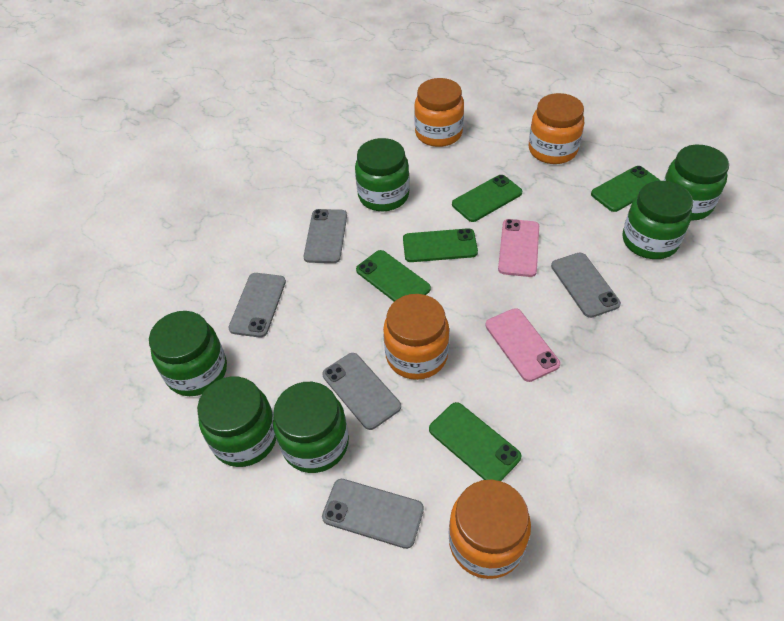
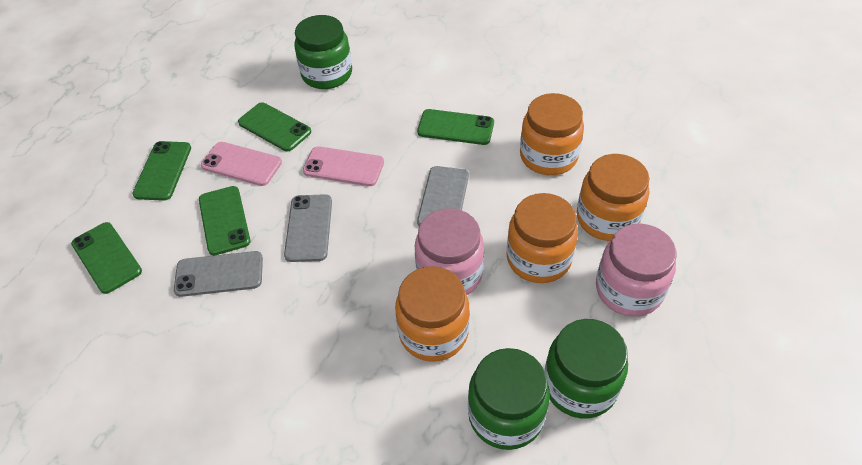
green jar: 6 -> 3
grey phone: 5 -> 3
pink jar: 0 -> 2

